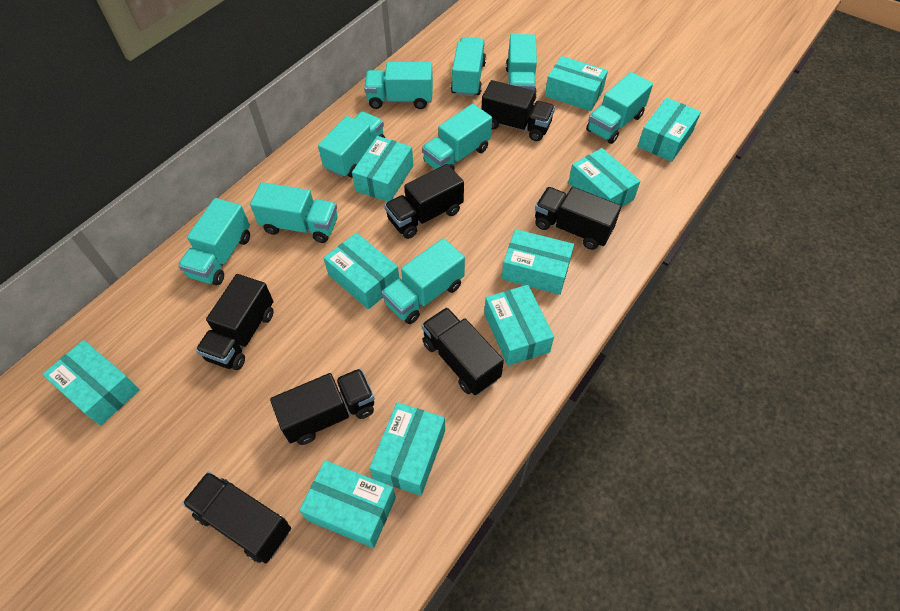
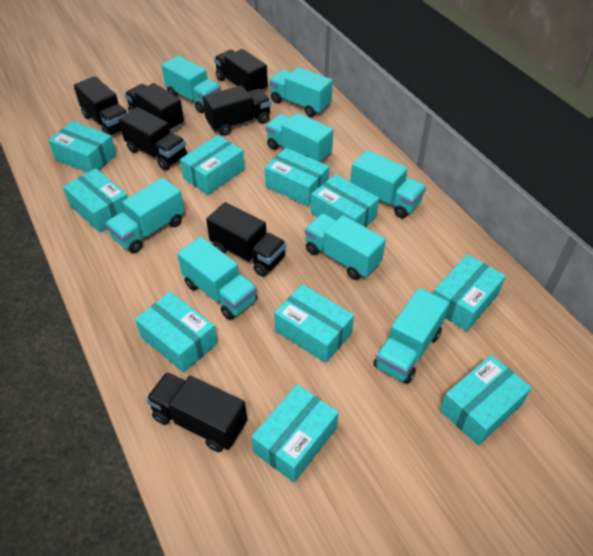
turquoise truck: 9 -> 8

